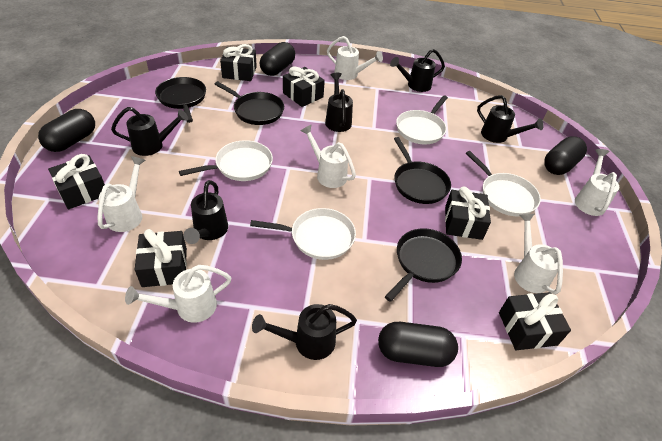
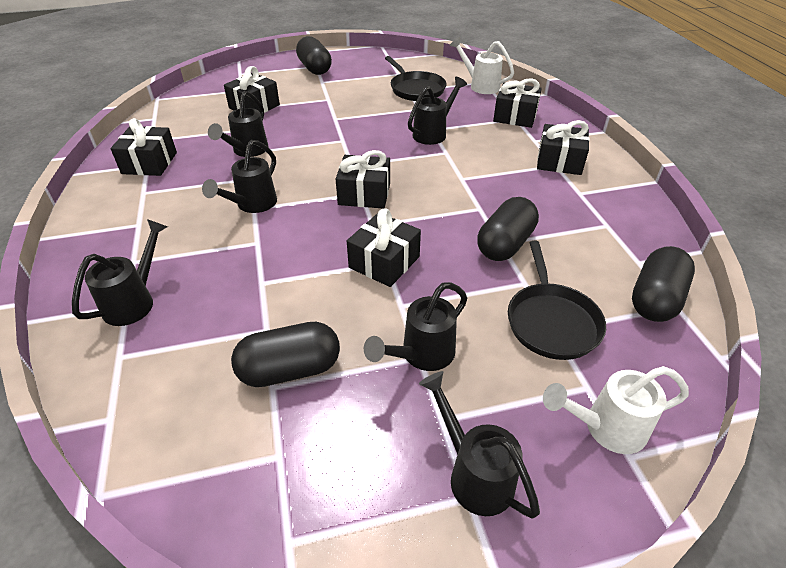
black pan: 4 -> 2
white pan: 4 -> 0
white watering can: 6 -> 2

